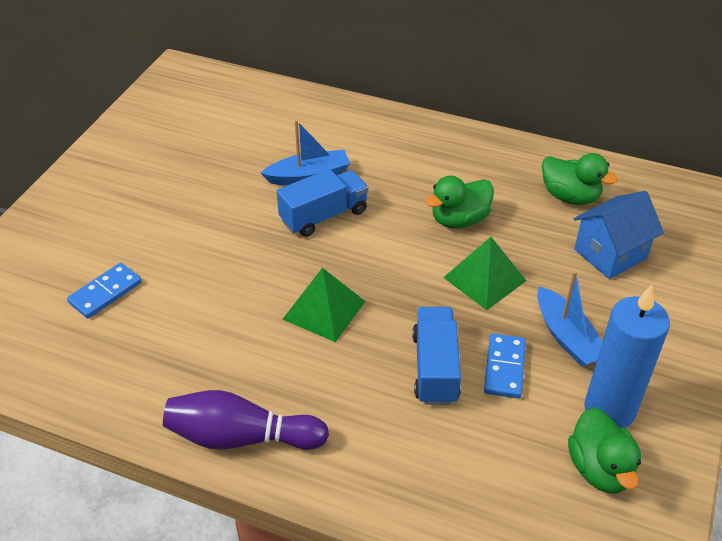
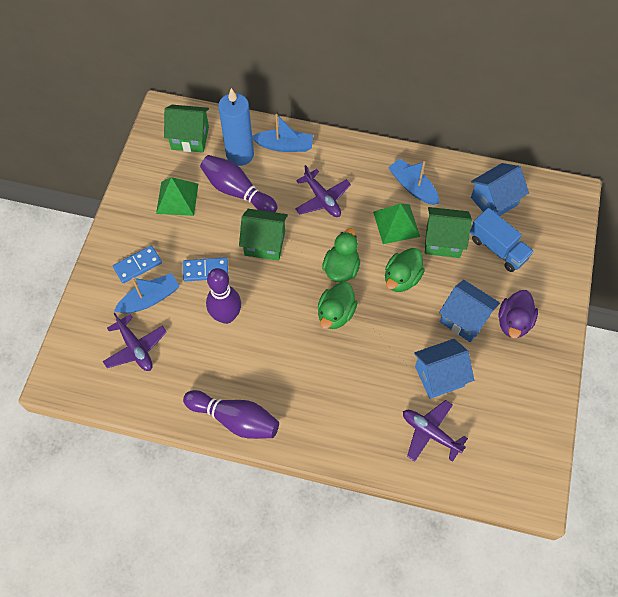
blue boat: 2 -> 3
blue house: 1 -> 3
blue truck: 2 -> 1
green house: 0 -> 3
purple bowling pin: 1 -> 3
purple duck: 0 -> 1
purple plane: 0 -> 3

